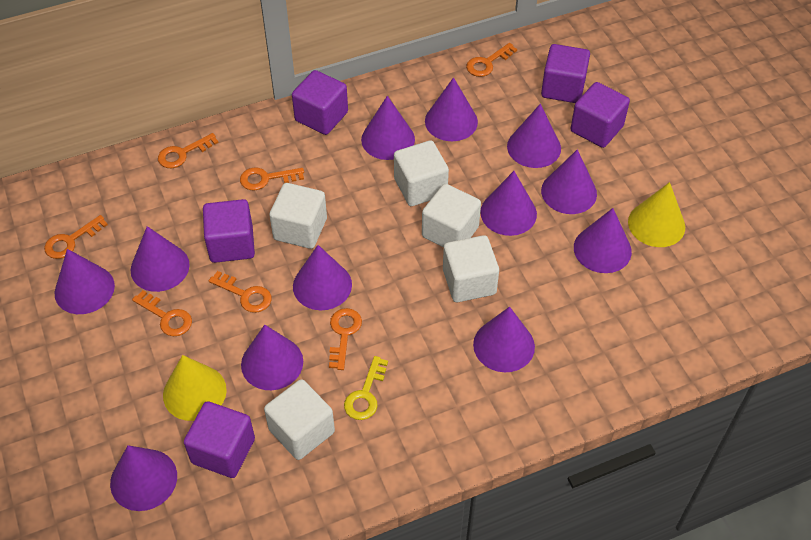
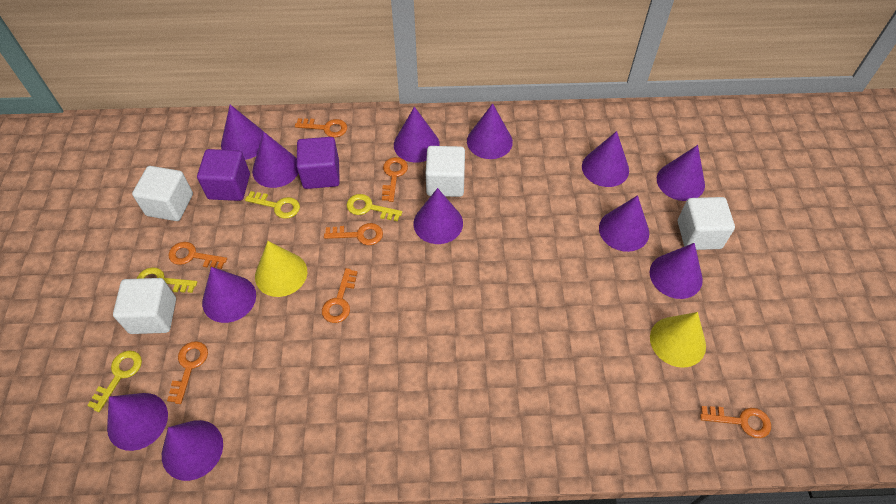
purple cube: 5 -> 2
white cube: 5 -> 4
yellow key: 1 -> 4

